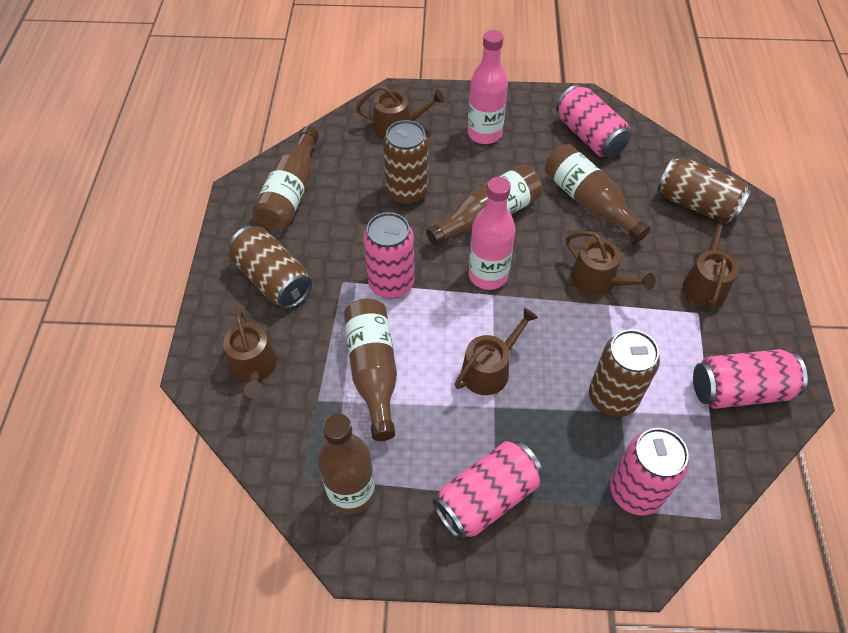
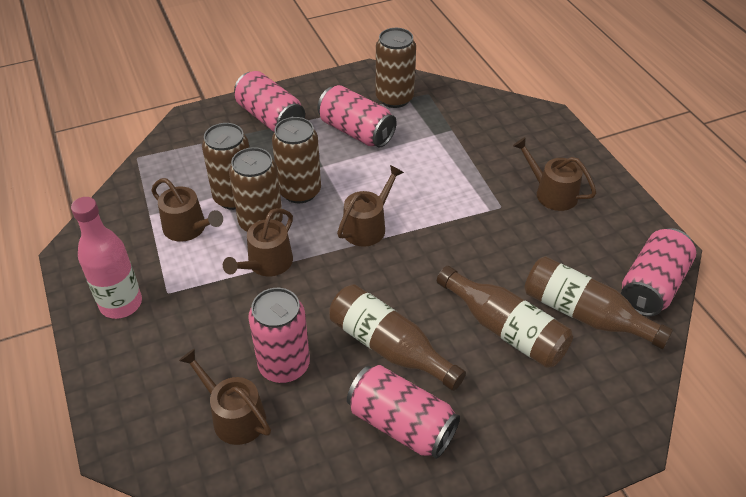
brown bottle: 5 -> 3
pink bottle: 2 -> 1

